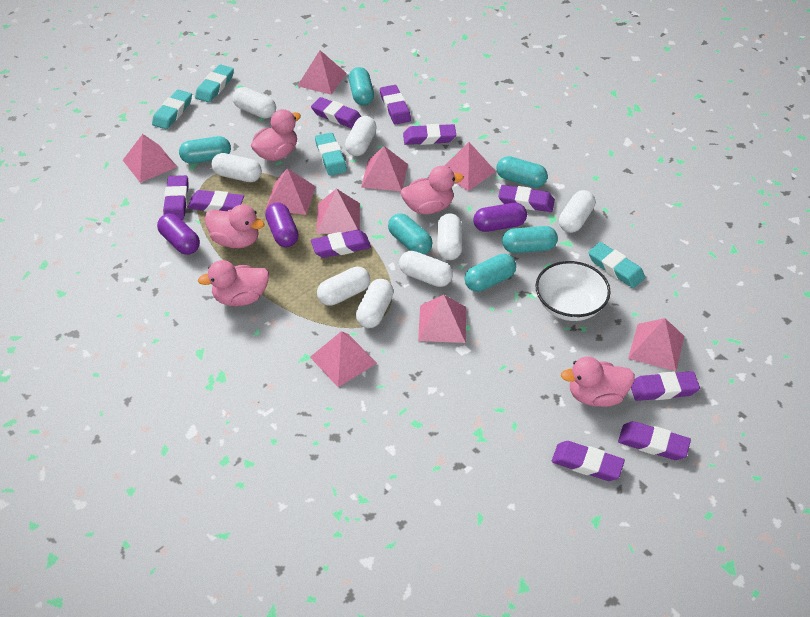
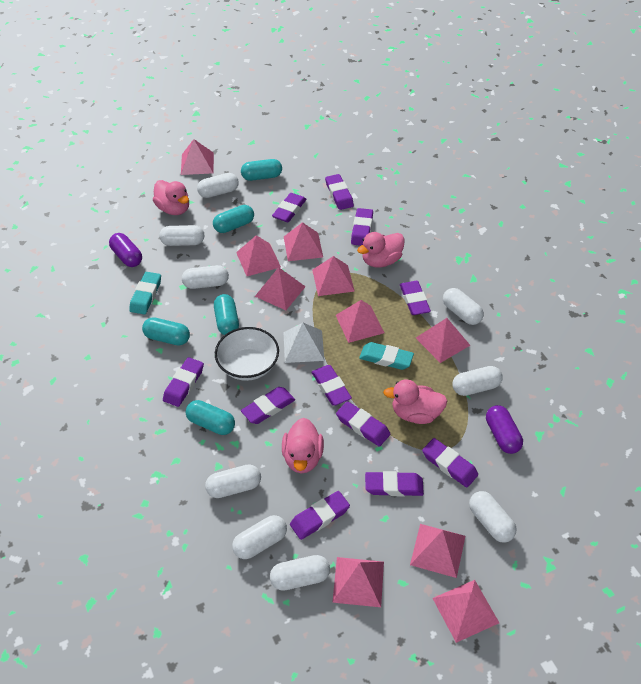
pink duck: 5 -> 4
pink pyramid: 9 -> 10
purple capsule: 3 -> 2
purple eraser: 10 -> 11
turquoise capsule: 6 -> 5
turquoise eraser: 4 -> 2
white capsule: 8 -> 9
white pyramid: 0 -> 1

